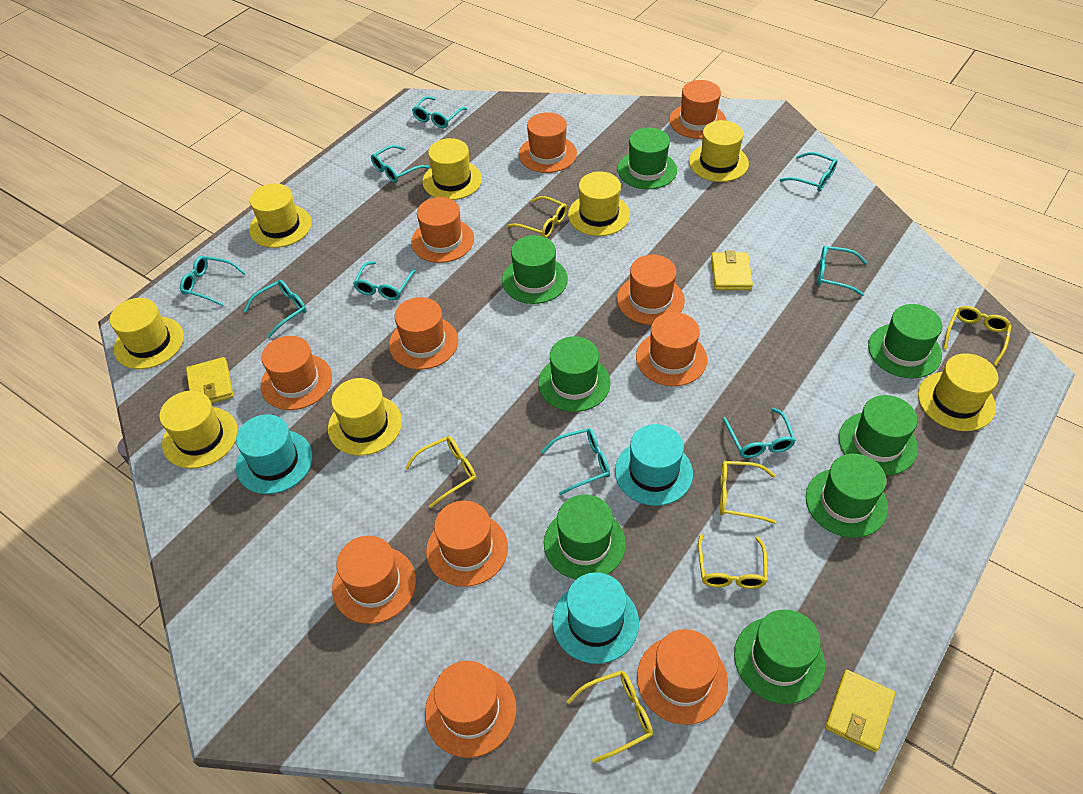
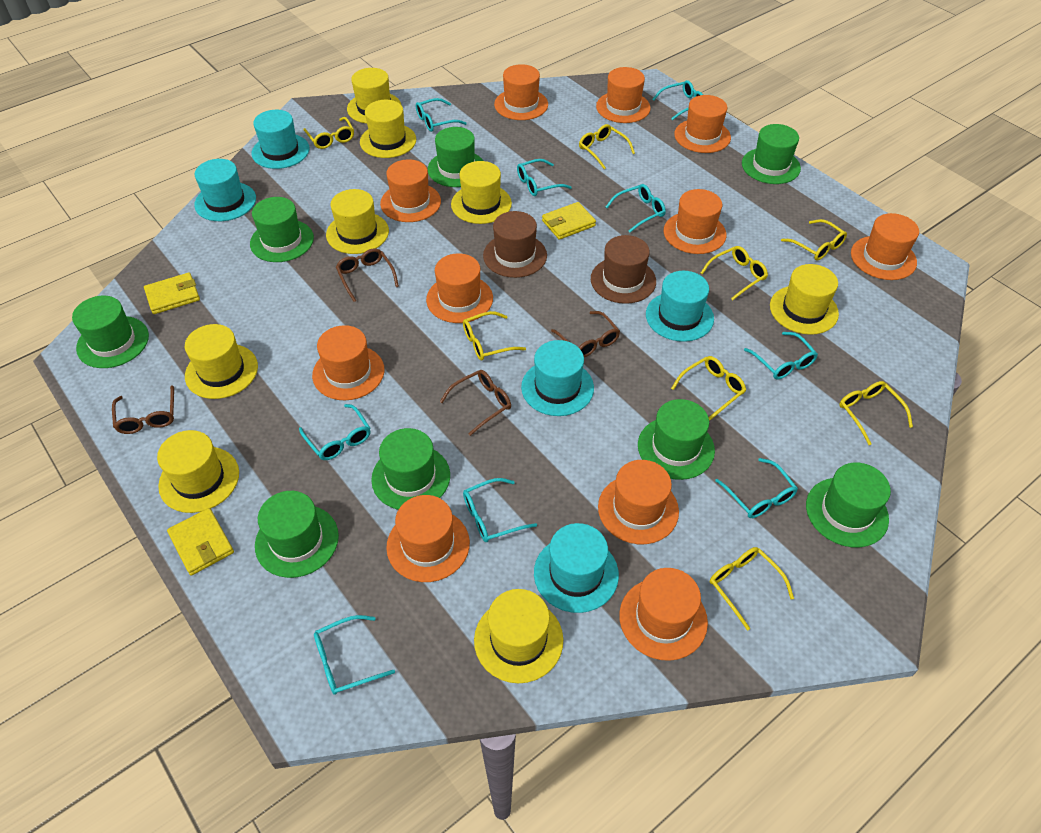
brown glasses: 0 -> 4
brown hat: 0 -> 2
turquoise hat: 3 -> 5
yellow glasses: 6 -> 8

